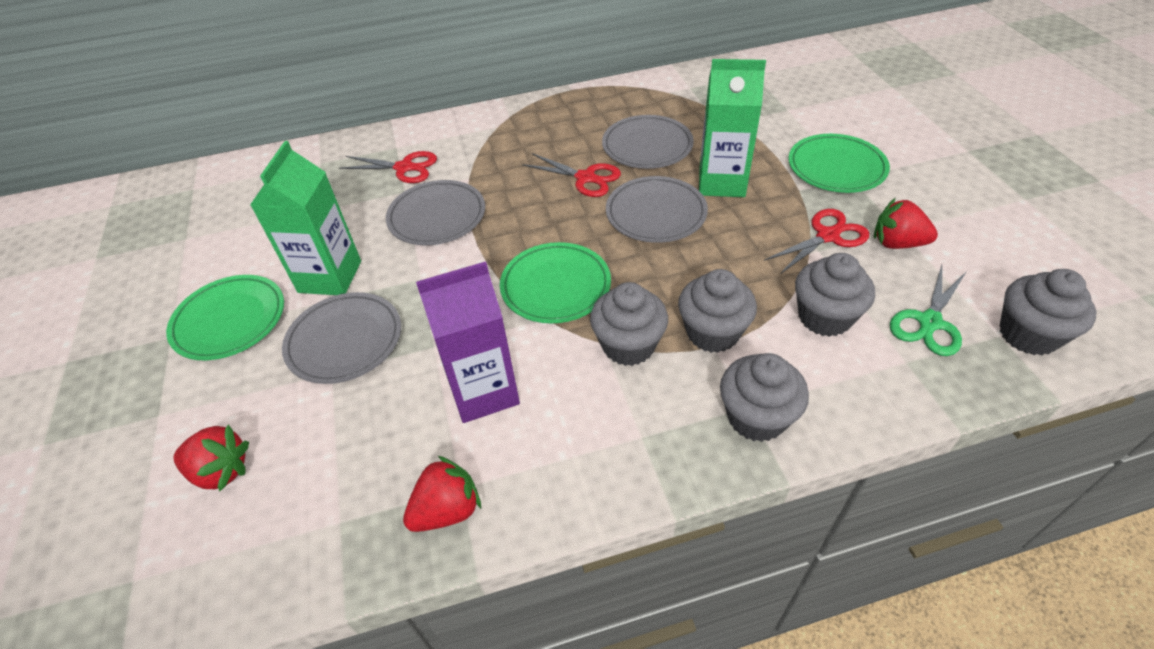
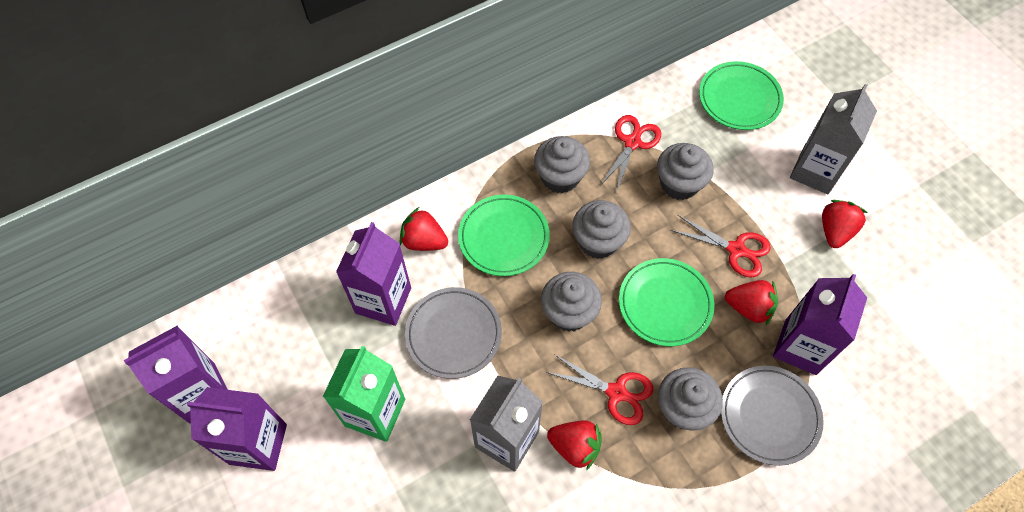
green carton: 2 -> 1
green scissors: 1 -> 0
grey carton: 0 -> 2
grey plate: 4 -> 2
purple carton: 1 -> 4
red strawberry: 3 -> 4

